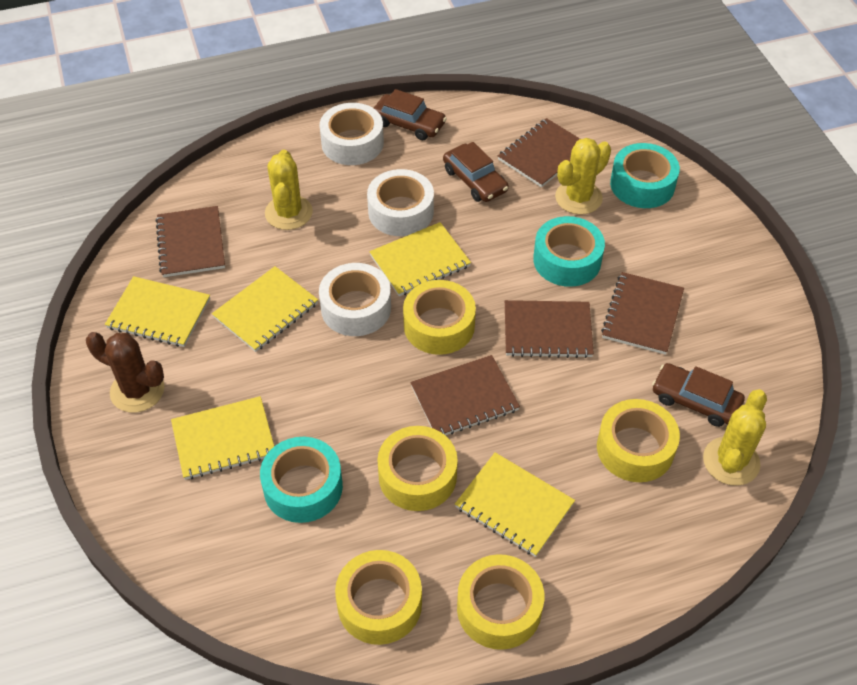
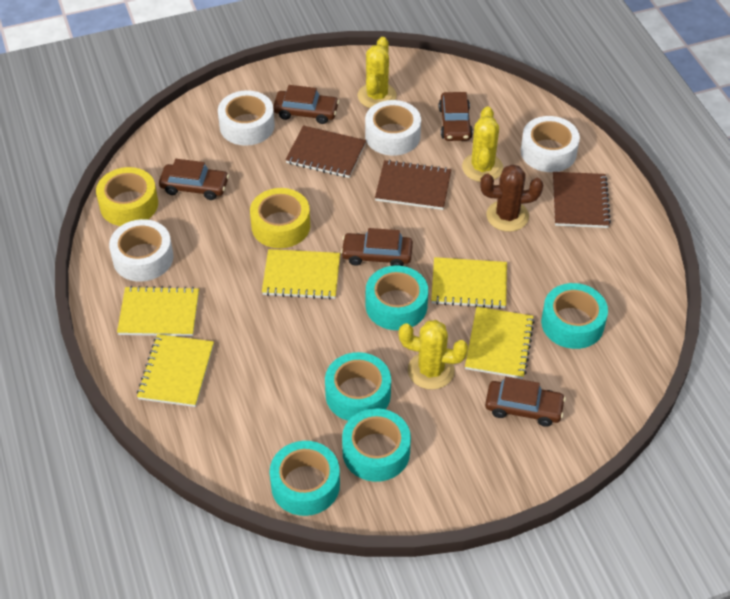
brown car: 3 -> 5
brown notebook: 5 -> 3
turquoise tape: 3 -> 5
white tape: 3 -> 4
yellow tape: 5 -> 2

